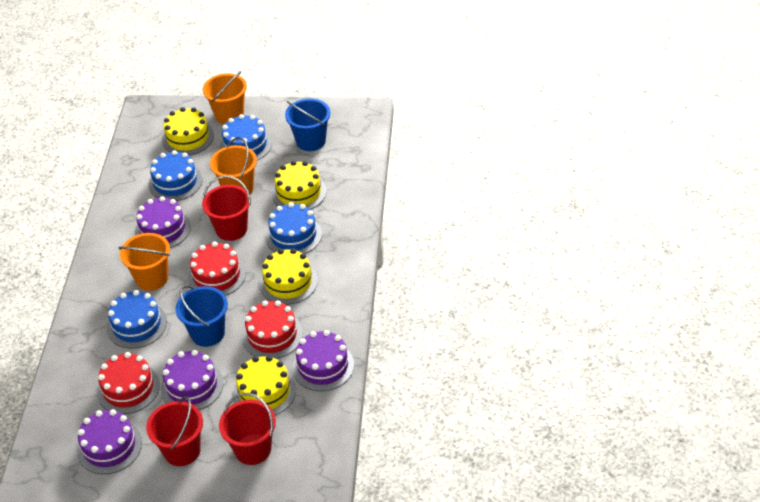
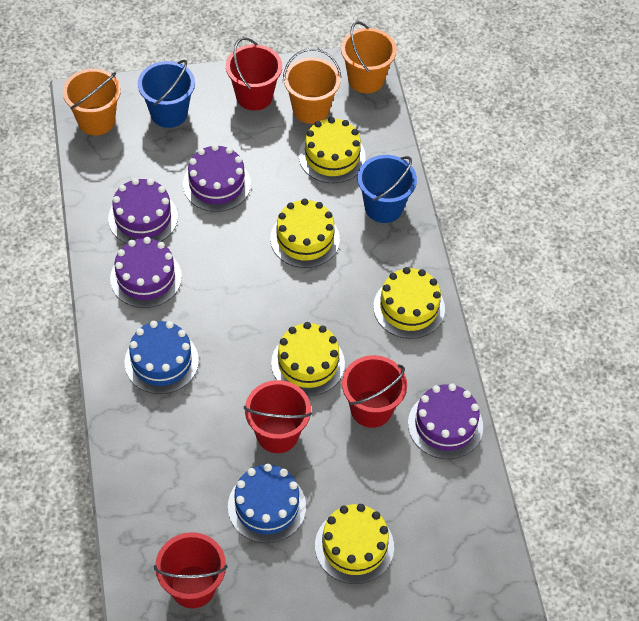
blue cake: 4 -> 2
red bucket: 3 -> 4
red cake: 3 -> 0
yellow cake: 4 -> 5

